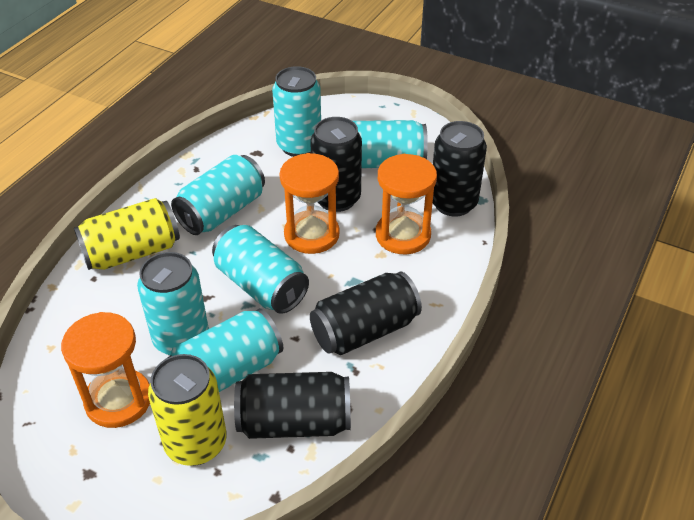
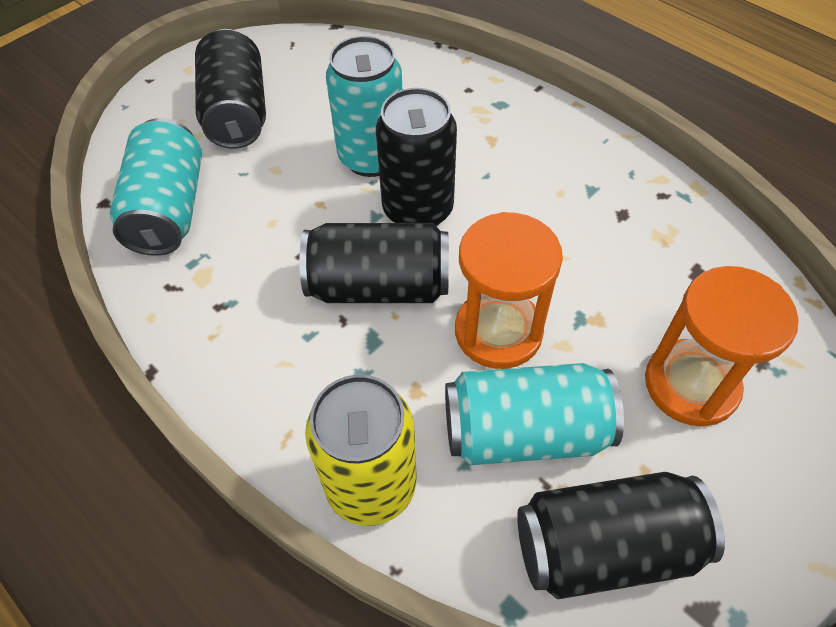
orange hourglass: 3 -> 2
turquoise can: 6 -> 3
yellow can: 2 -> 1

